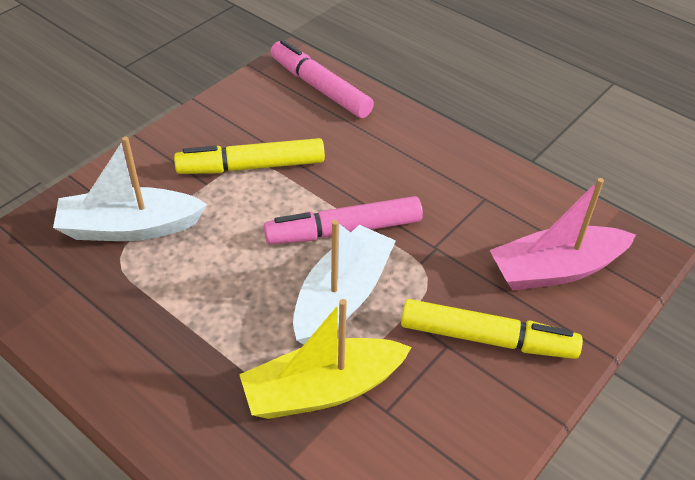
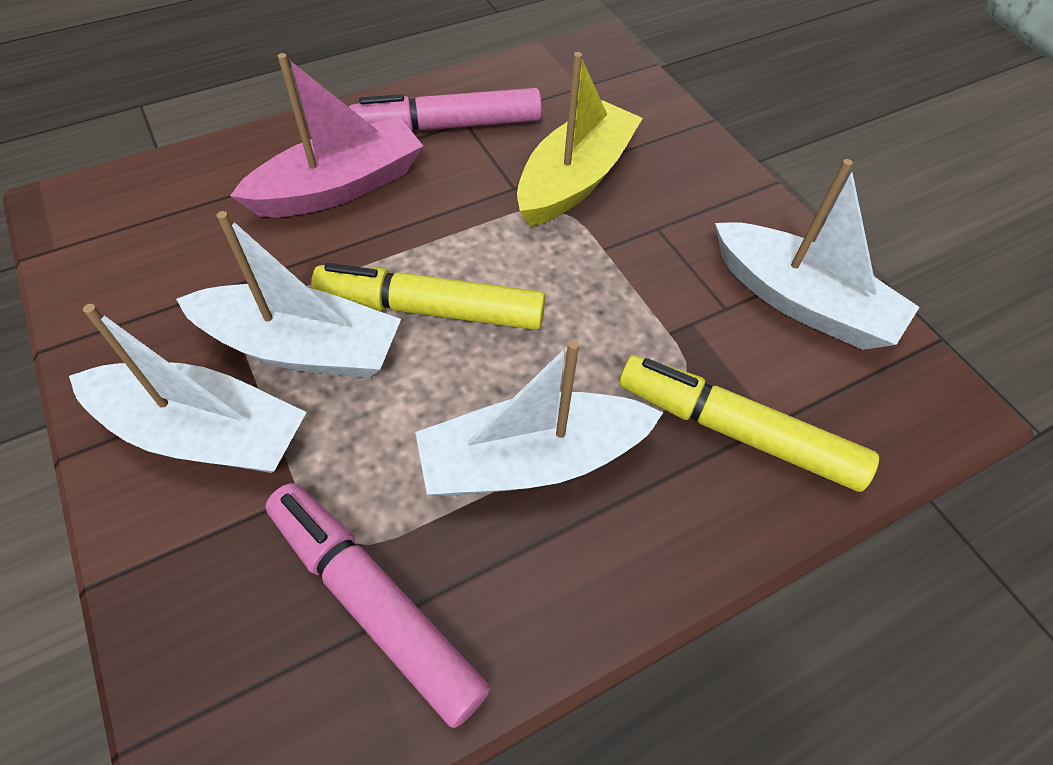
white boat: 2 -> 4

